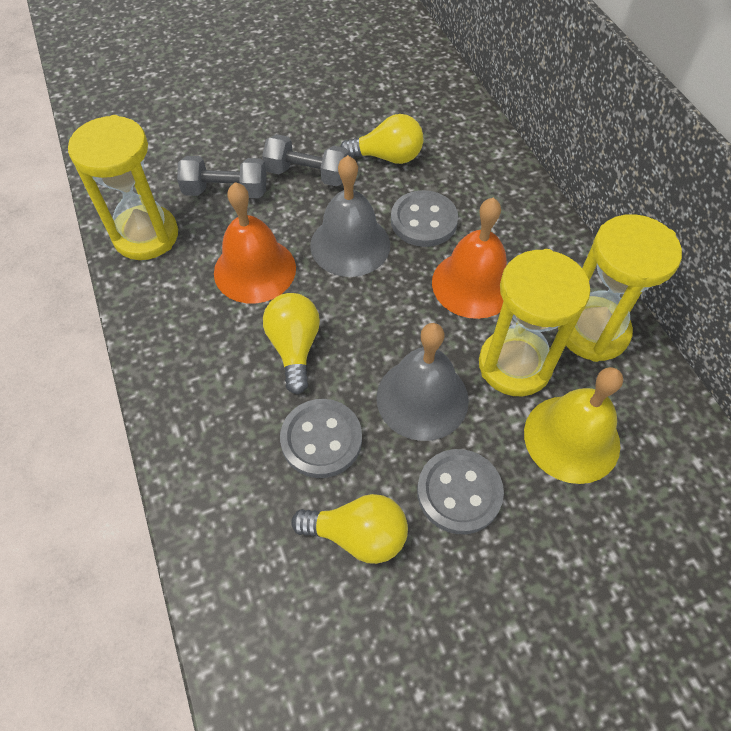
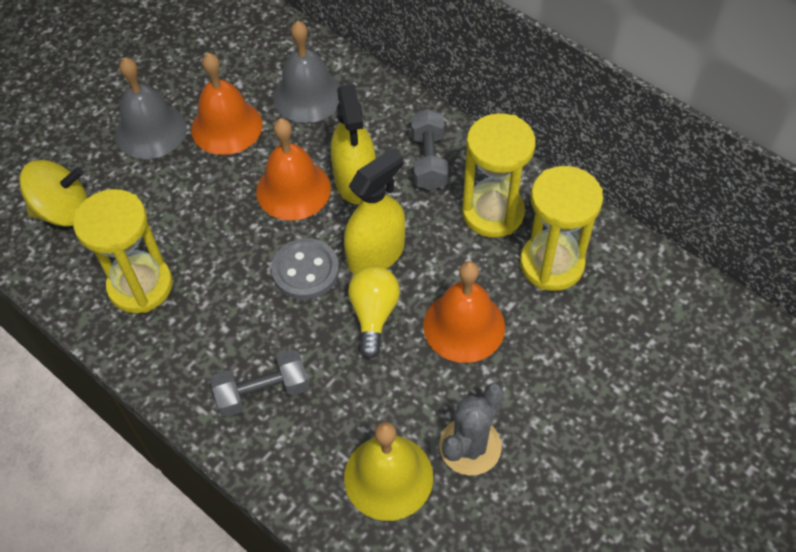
grey button: 3 -> 1
grey cactus: 0 -> 1
orange bell: 2 -> 3
yellow light bulb: 3 -> 1
yellow spinning top: 0 -> 1
yellow spray bottle: 0 -> 2

